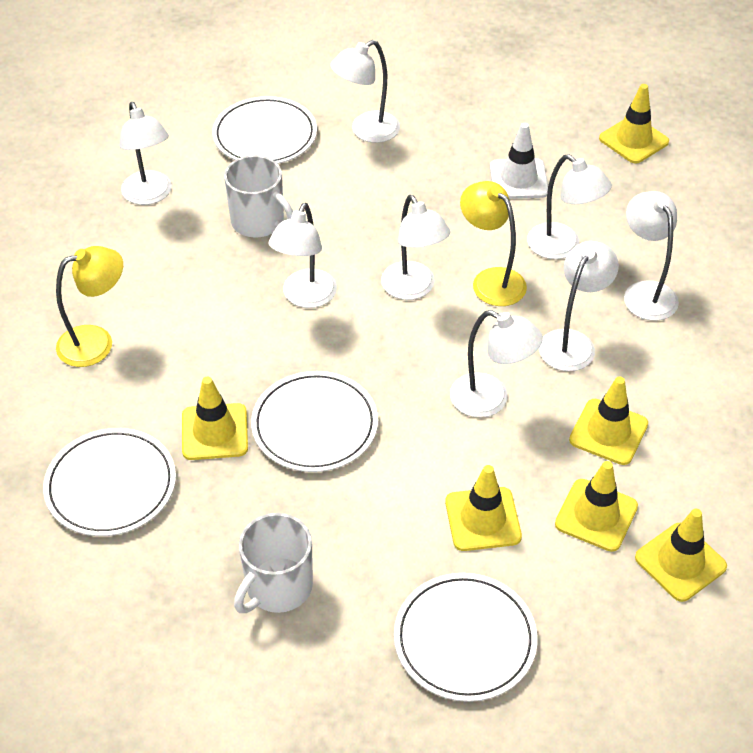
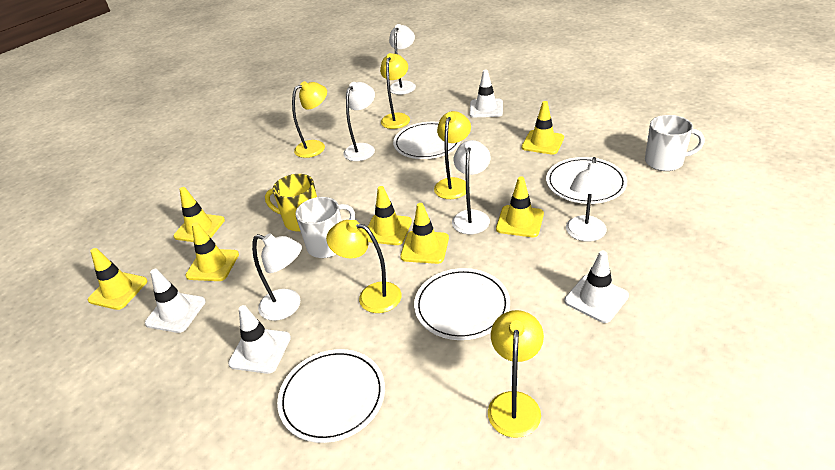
white lamp: 8 -> 5
white traffic cone: 1 -> 4
yellow lamp: 2 -> 5
yellow mug: 0 -> 1
yellow traffic cone: 6 -> 7

